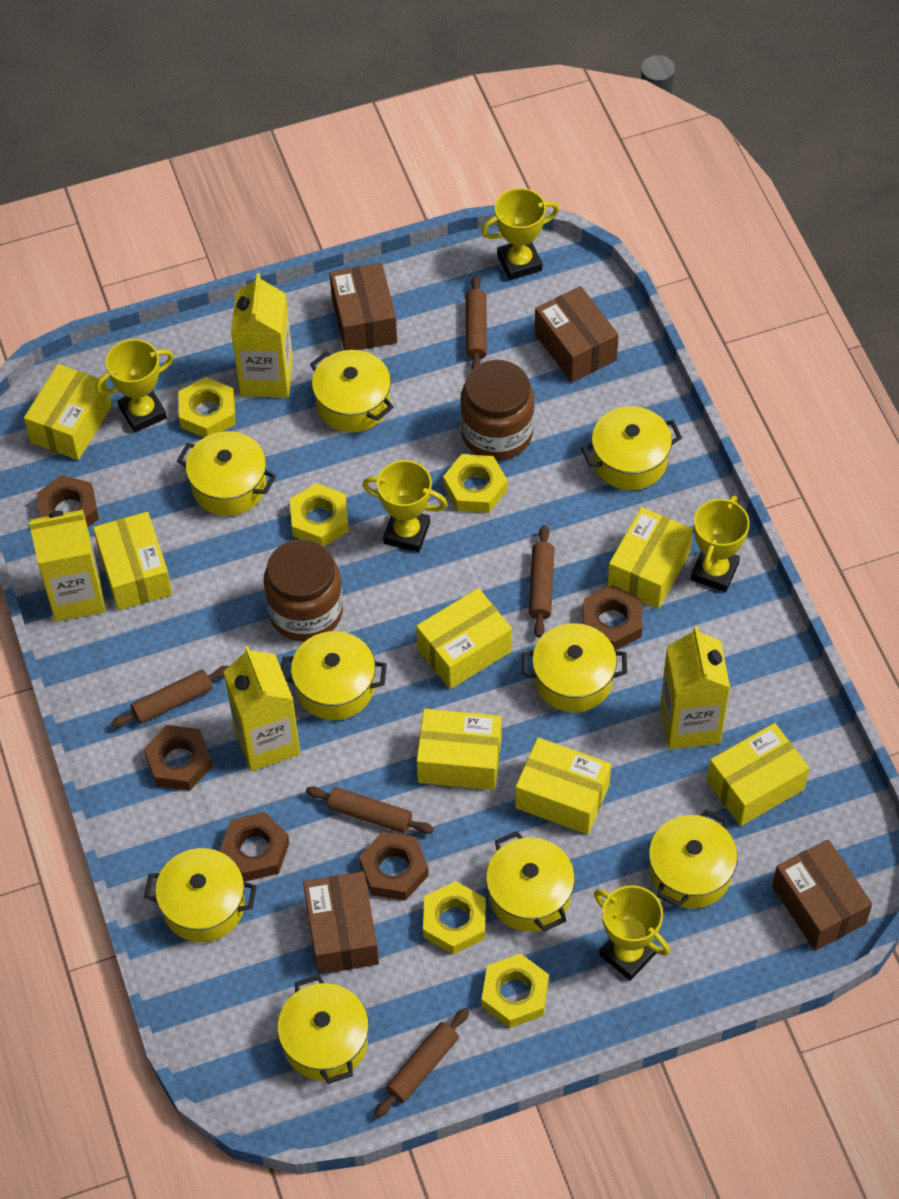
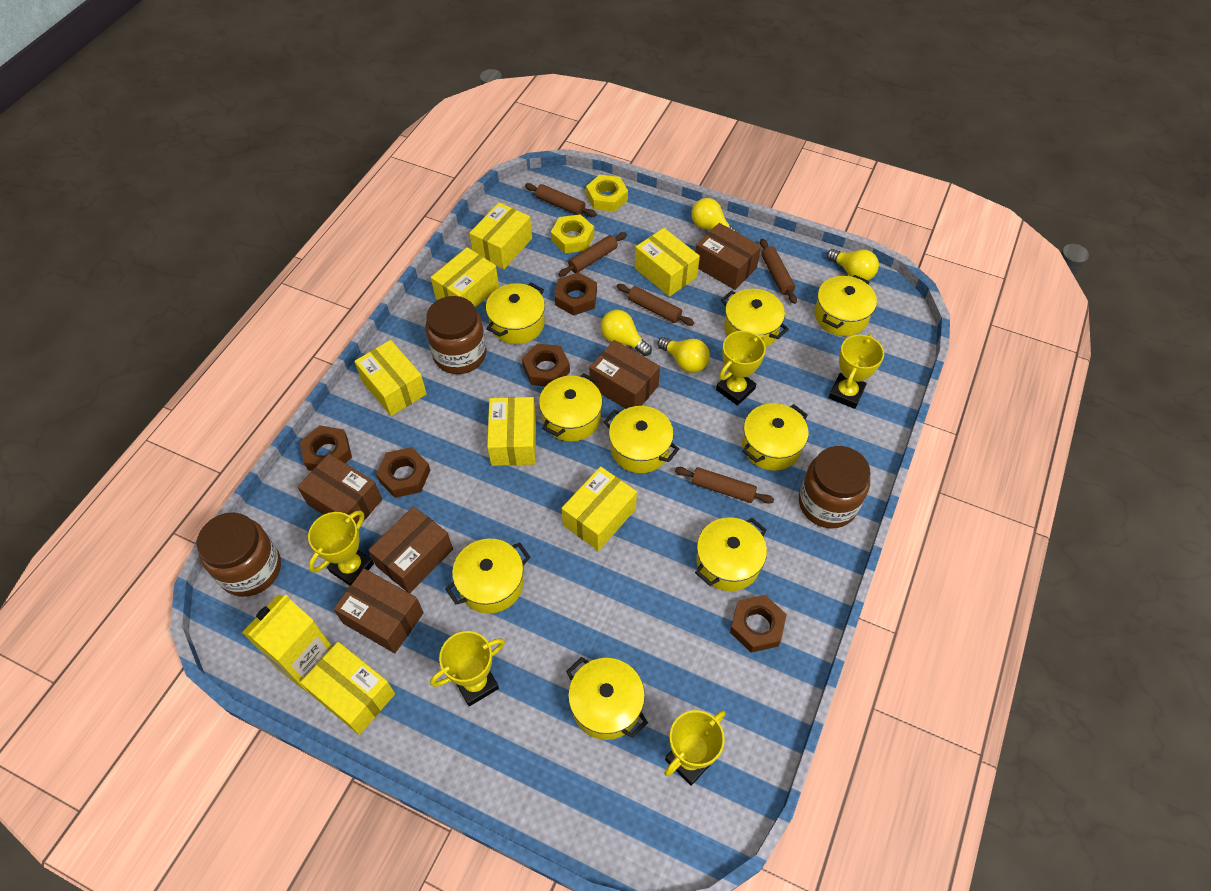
brown box: 4 -> 5
brown jar: 2 -> 3
yellow carton: 4 -> 1
yellow light bulb: 0 -> 4
yellow nut: 5 -> 2

